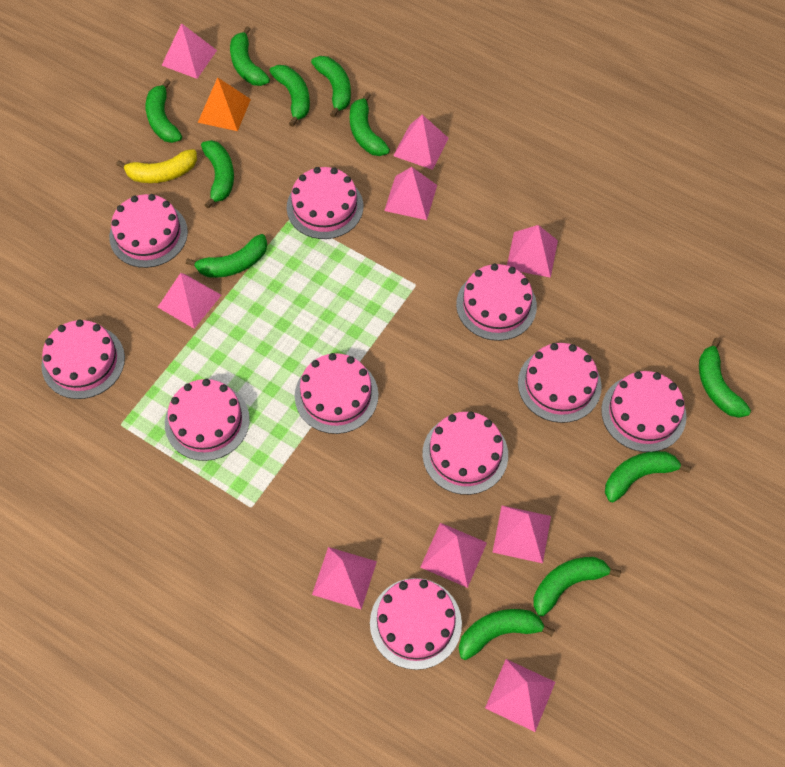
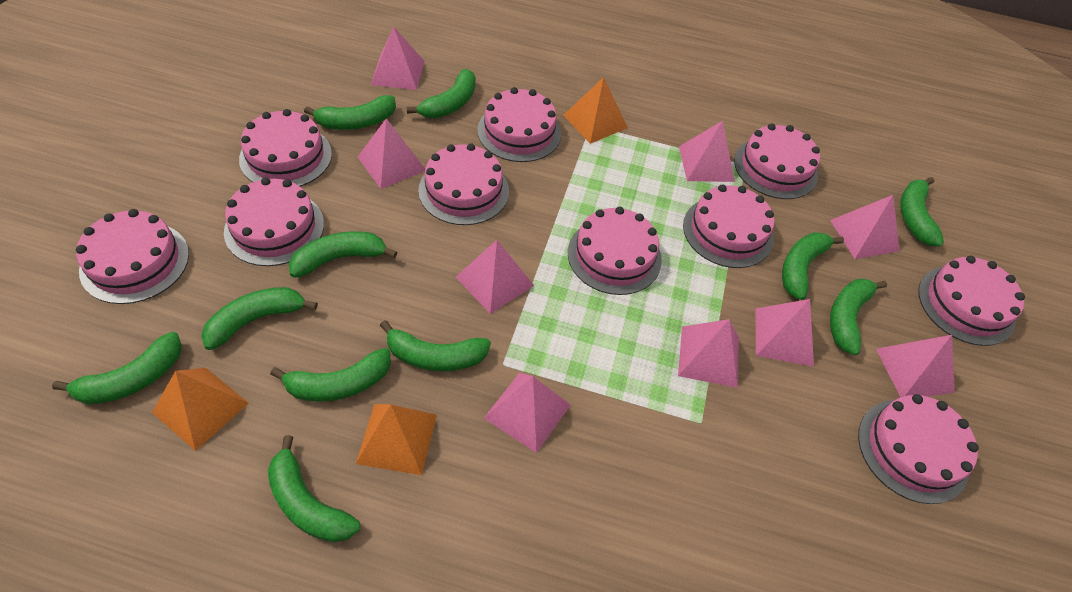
orange pyramid: 1 -> 3
yellow banana: 1 -> 0

